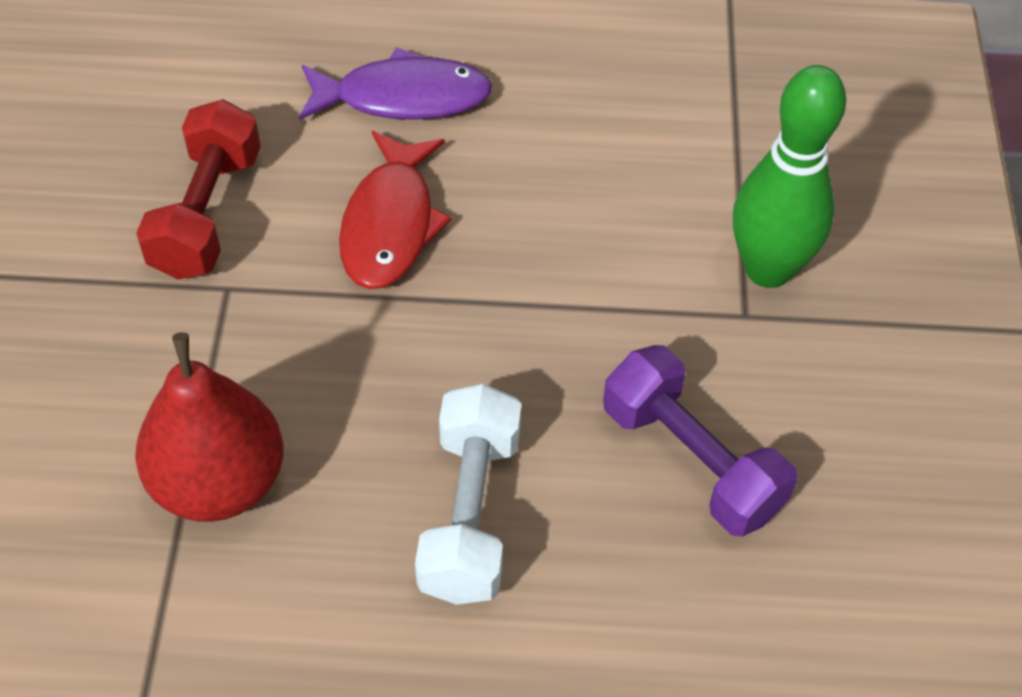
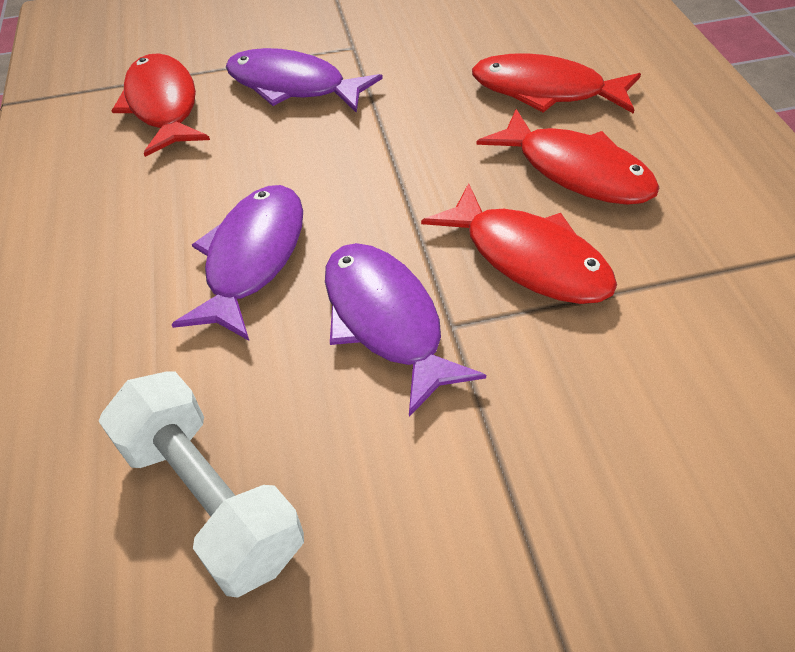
green bowling pin: 1 -> 0
purple dumbbell: 1 -> 0
purple fish: 1 -> 3
red dumbbell: 1 -> 0
red fish: 1 -> 4
red pear: 1 -> 0

